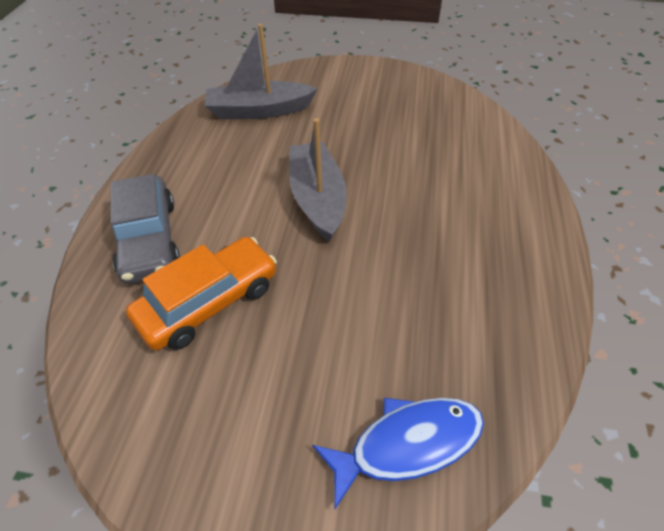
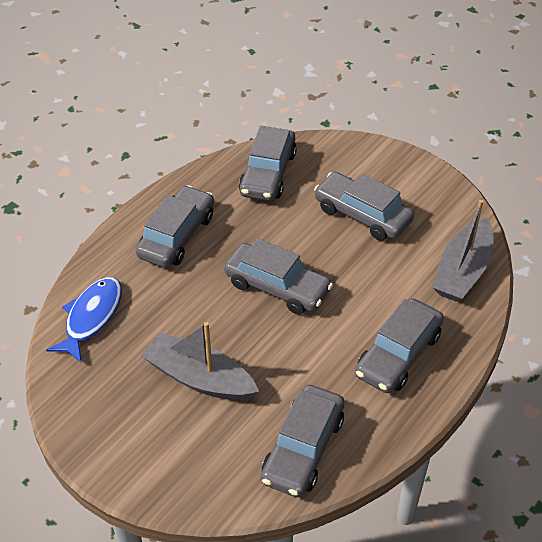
grey car: 1 -> 6
orange car: 1 -> 0

